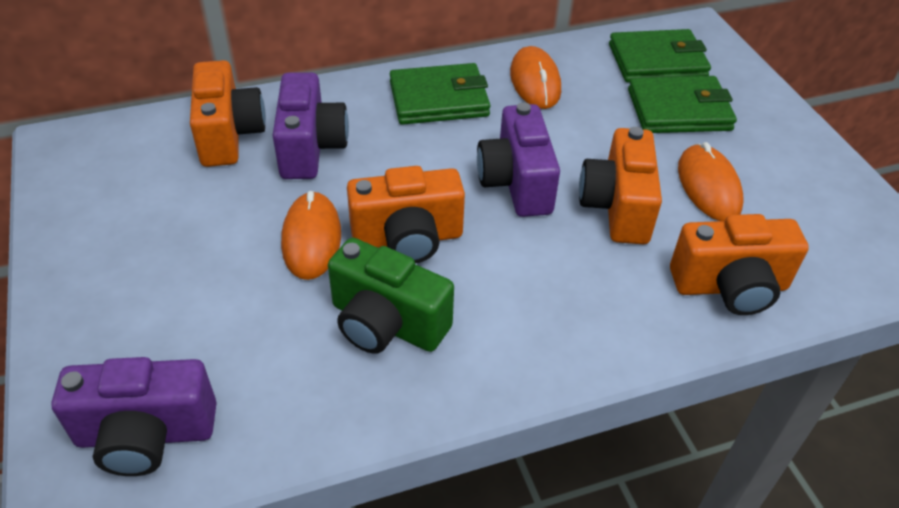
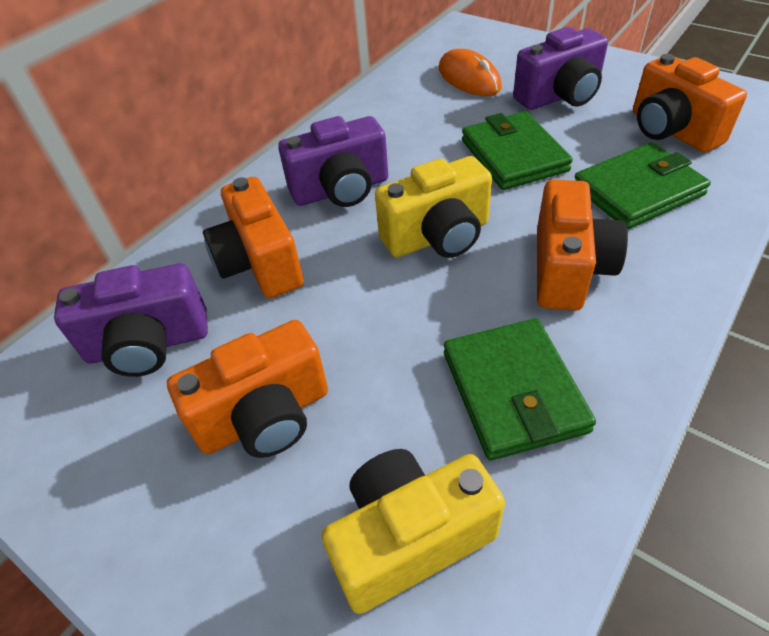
green camera: 1 -> 0
orange mouse: 3 -> 1
yellow camera: 0 -> 2

